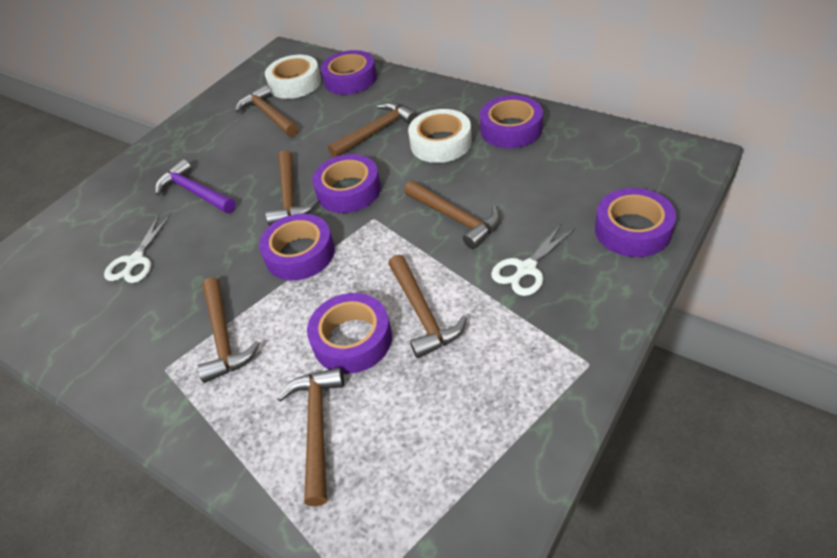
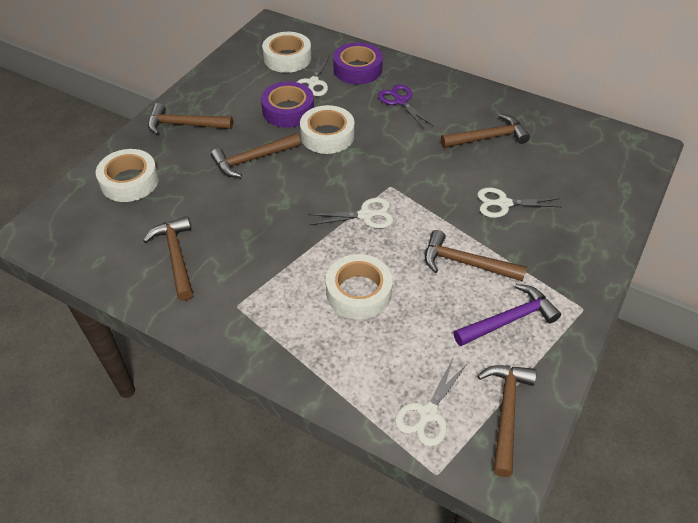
brown hammer: 7 -> 6
purple scissors: 0 -> 1
purple tape: 6 -> 2
white scissors: 2 -> 4
white tape: 2 -> 4

